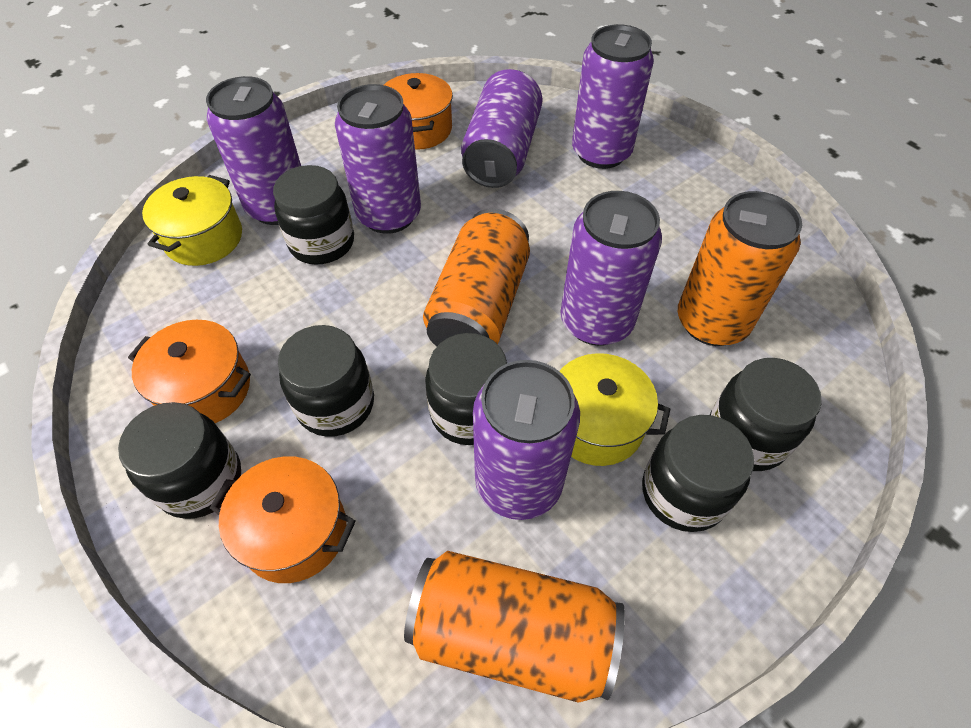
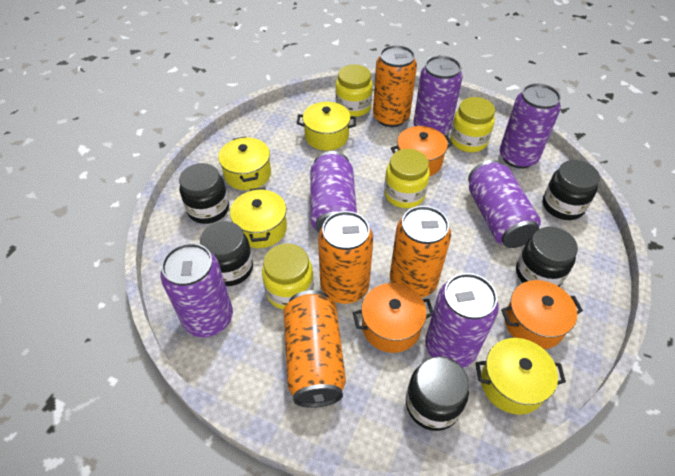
black jar: 6 -> 5
orange can: 3 -> 4
yellow jar: 0 -> 4
yellow pot: 2 -> 4

